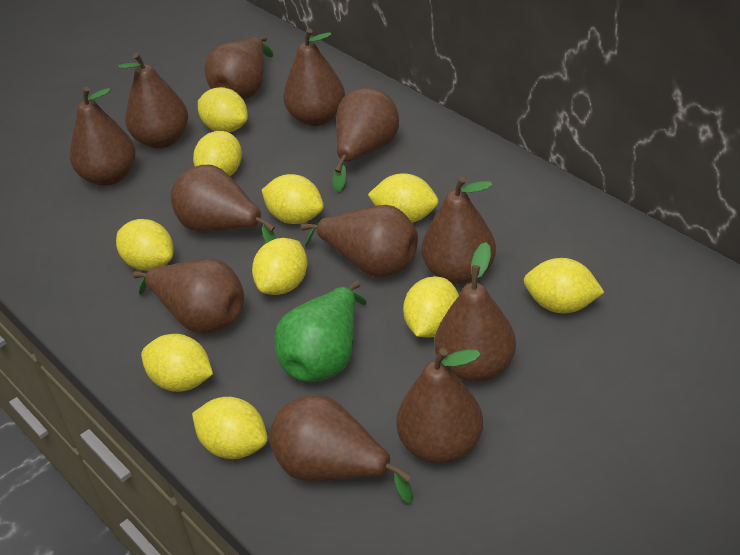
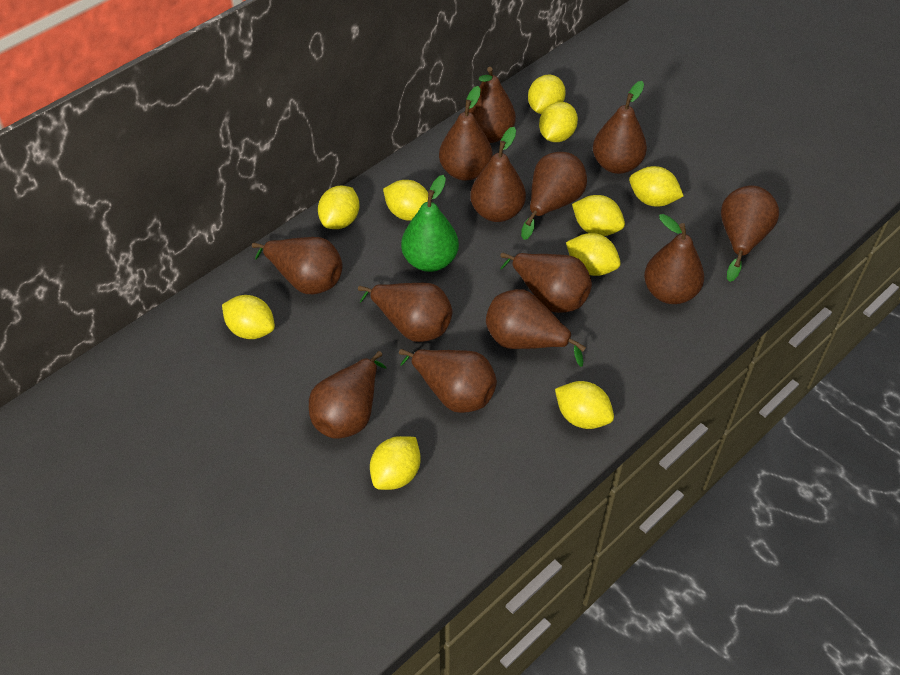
brown pear: 12 -> 13

